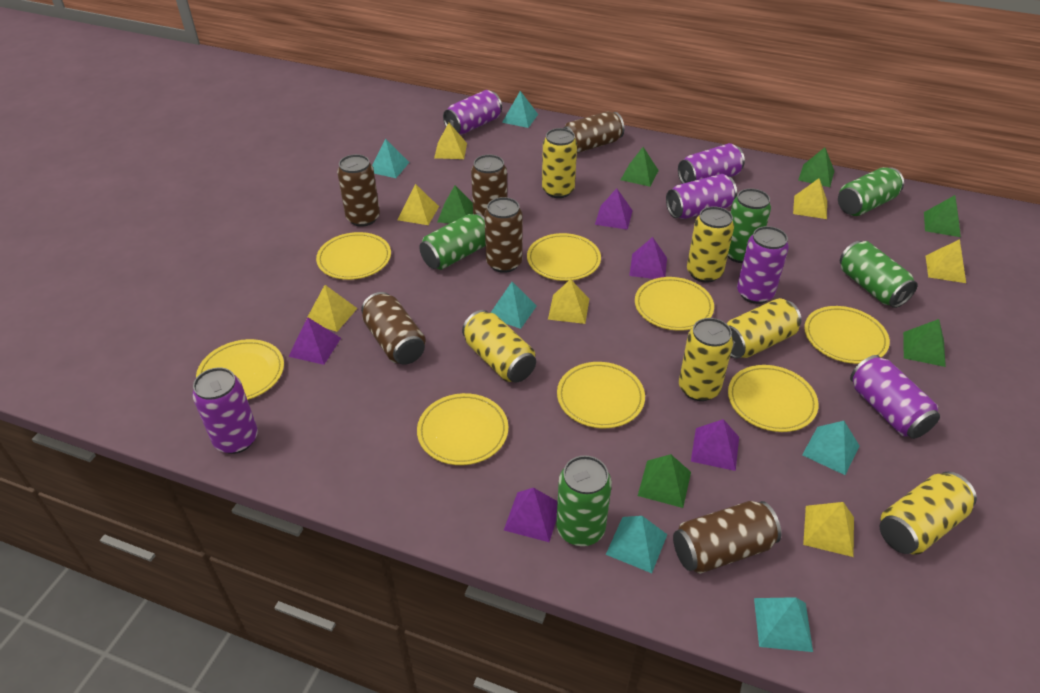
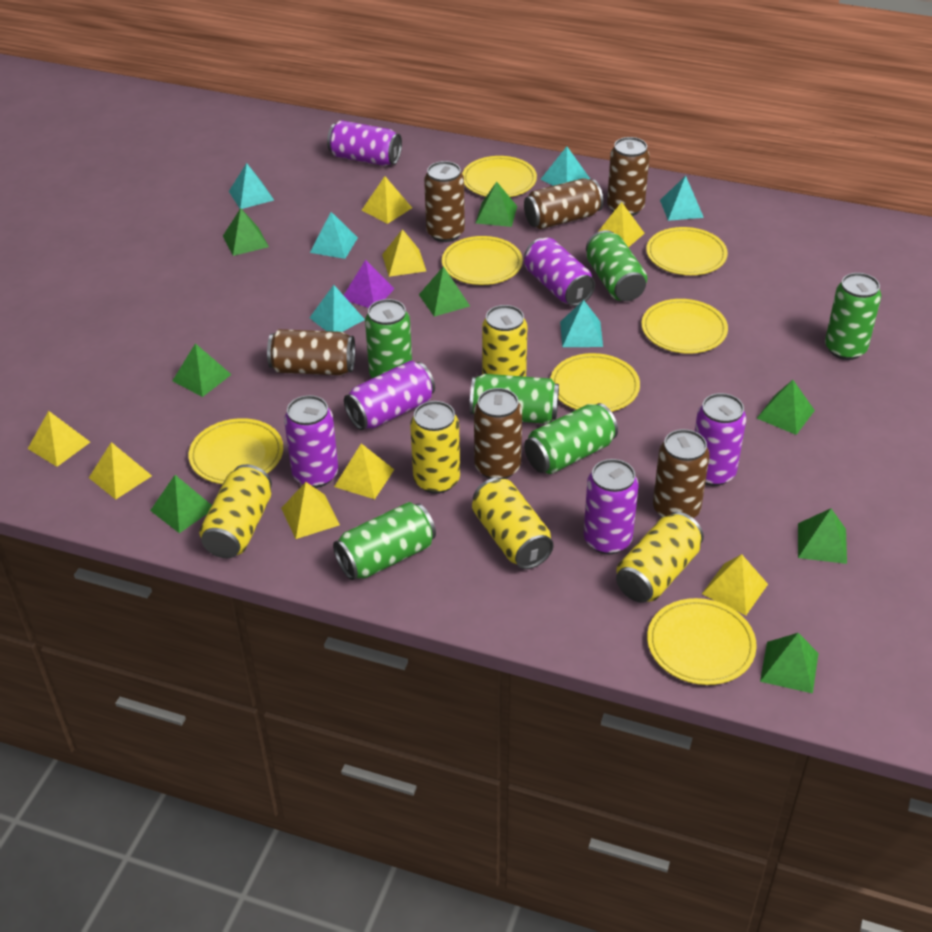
green can: 5 -> 6
green pyramid: 6 -> 8
purple pyramid: 5 -> 1
yellow can: 6 -> 5
yellow plate: 8 -> 7
yellow pyramid: 7 -> 8

